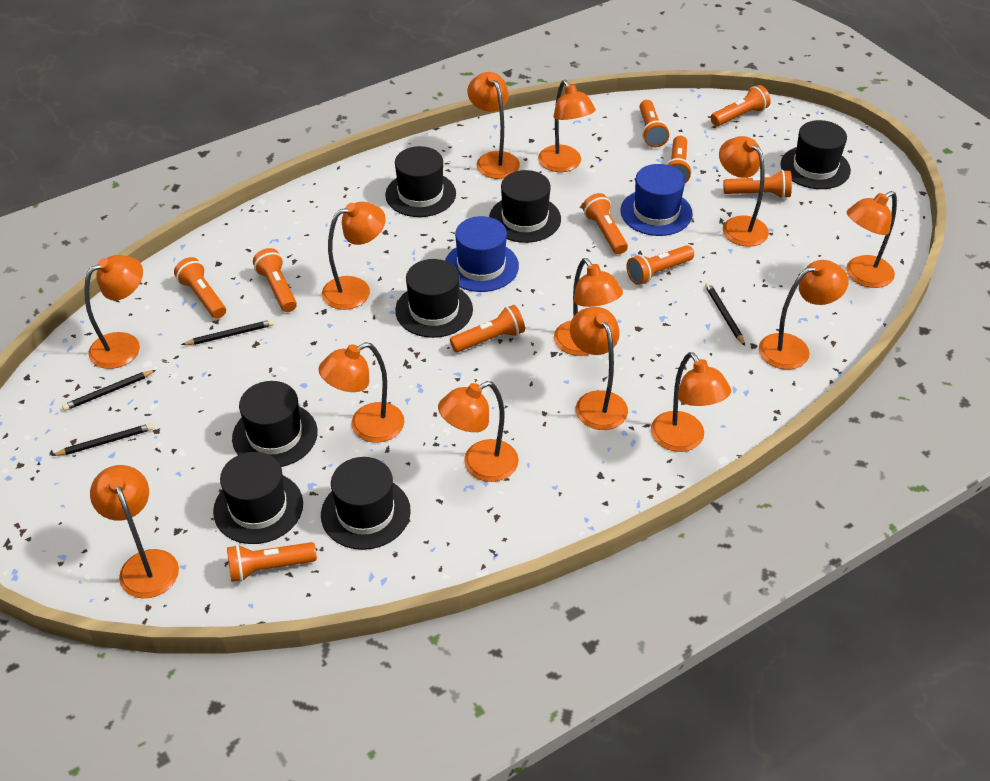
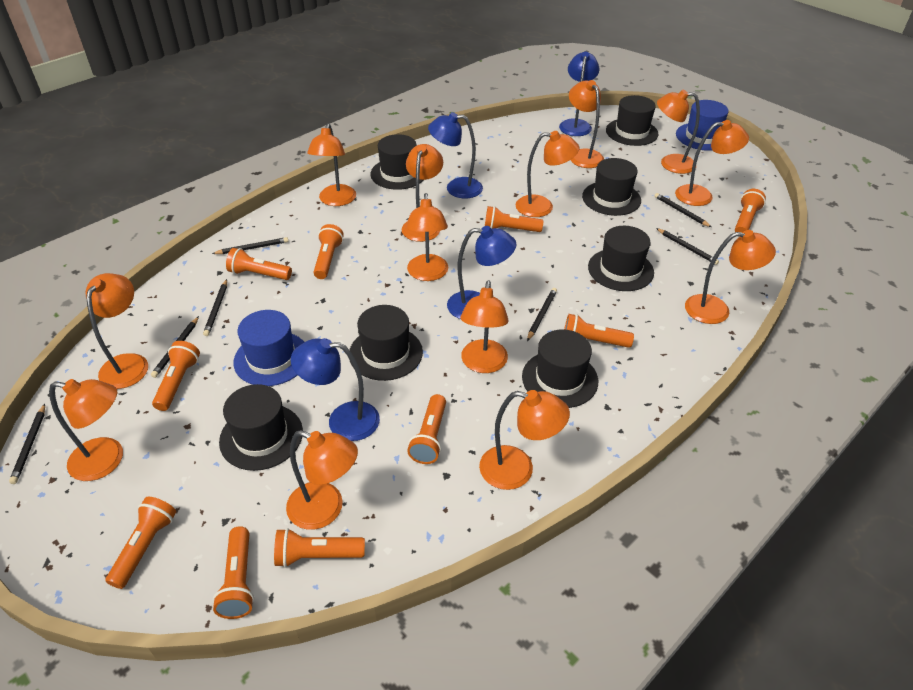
black pencil: 4 -> 7
blue lamp: 0 -> 4

